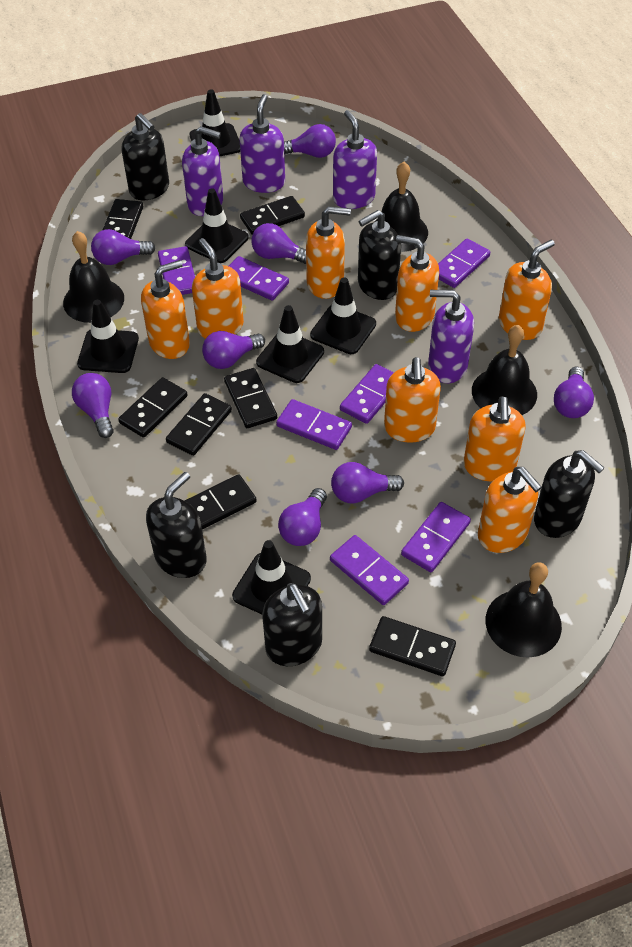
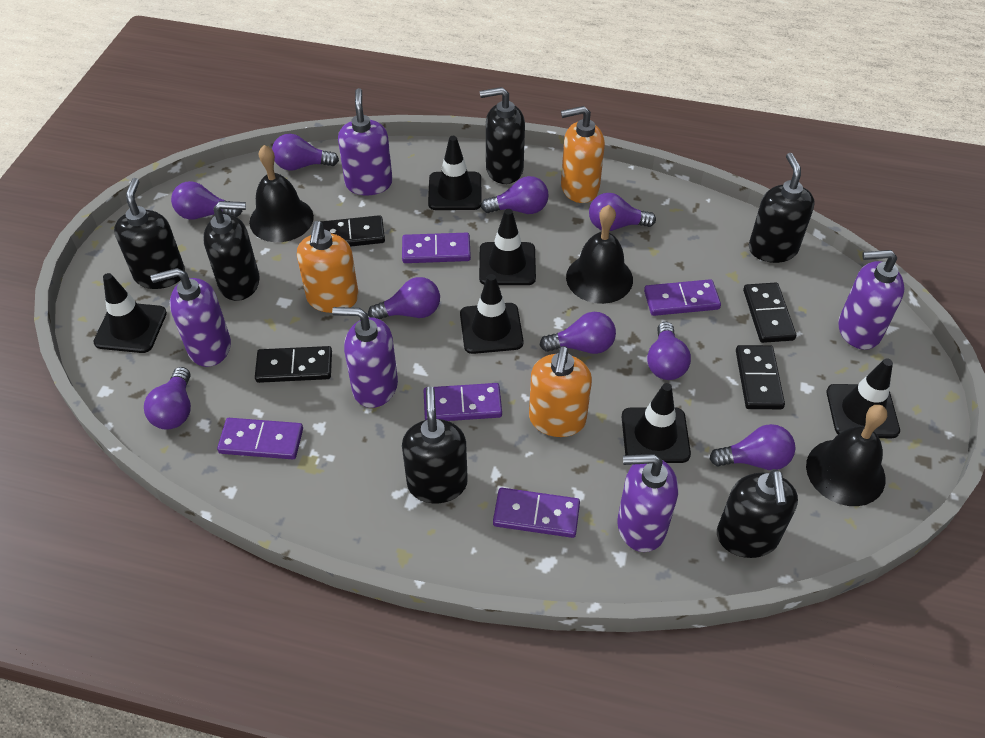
black bell: 4 -> 3
black domino: 7 -> 4
black soap dispenser: 5 -> 6
orange soap dispenser: 8 -> 3
purple domino: 7 -> 5
purple light bulb: 8 -> 9
purple soap dispenser: 4 -> 5

